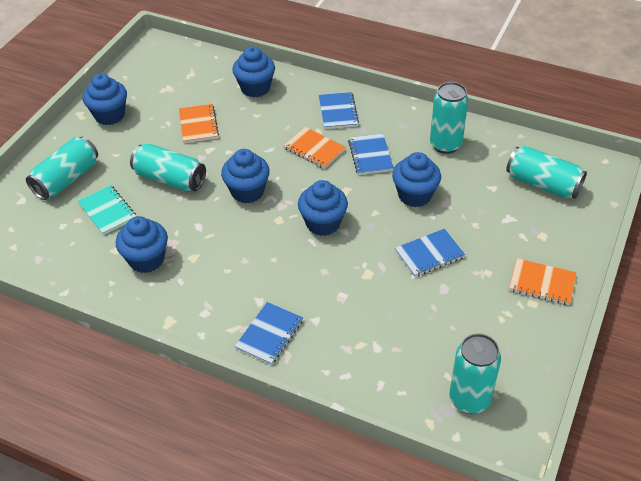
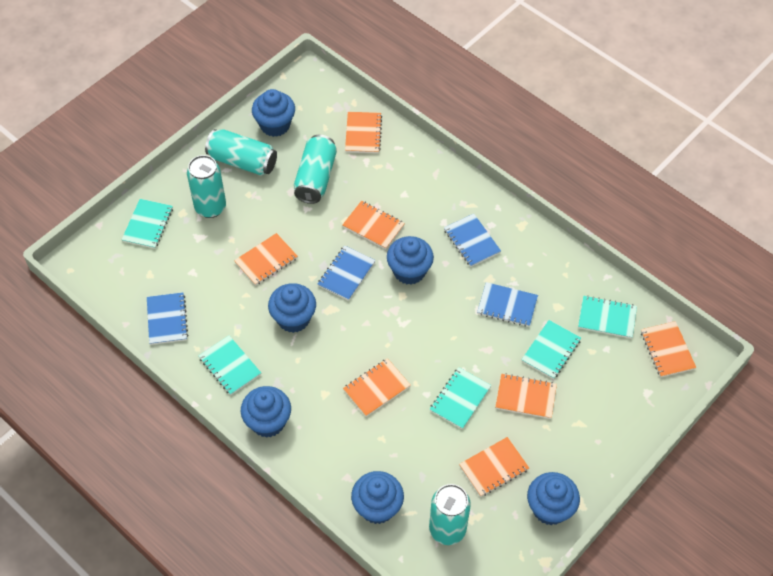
orange notebook: 3 -> 7
turquoise can: 5 -> 4
turquoise notebook: 1 -> 5

